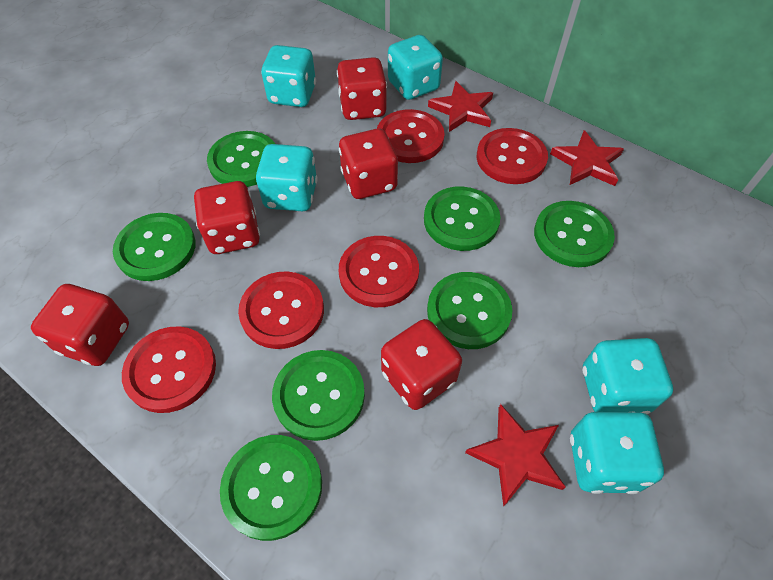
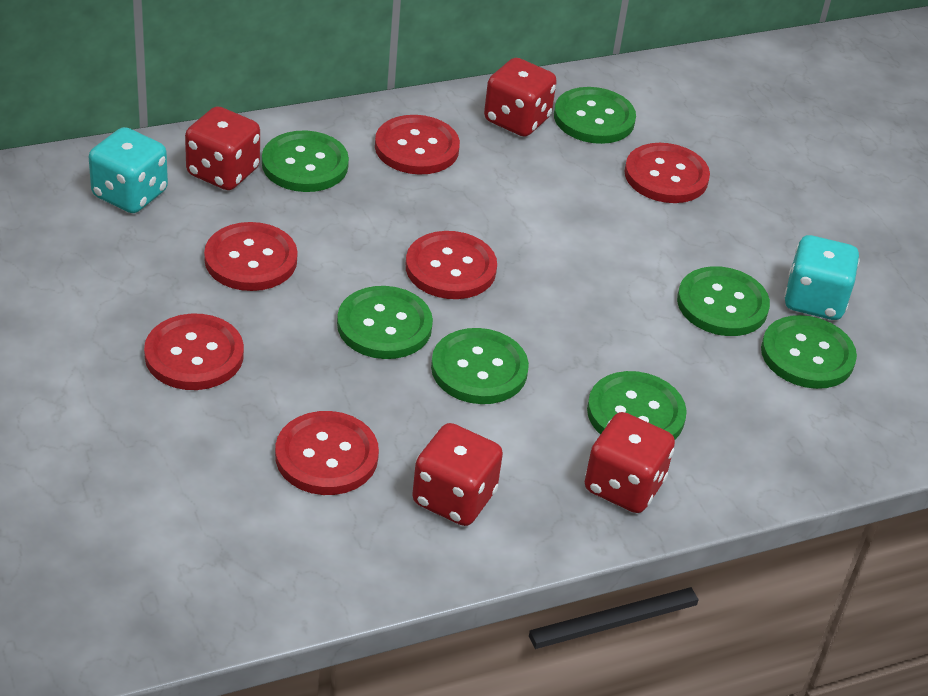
red button: 5 -> 6
red dice: 5 -> 4
red star: 3 -> 0
turquoise dice: 5 -> 2

